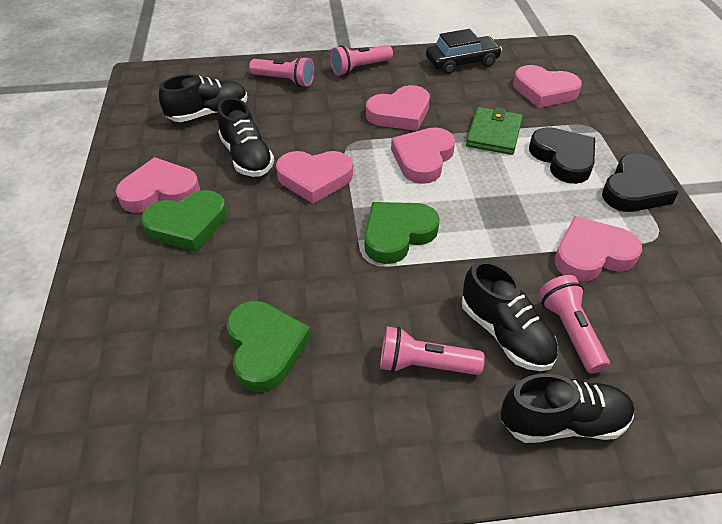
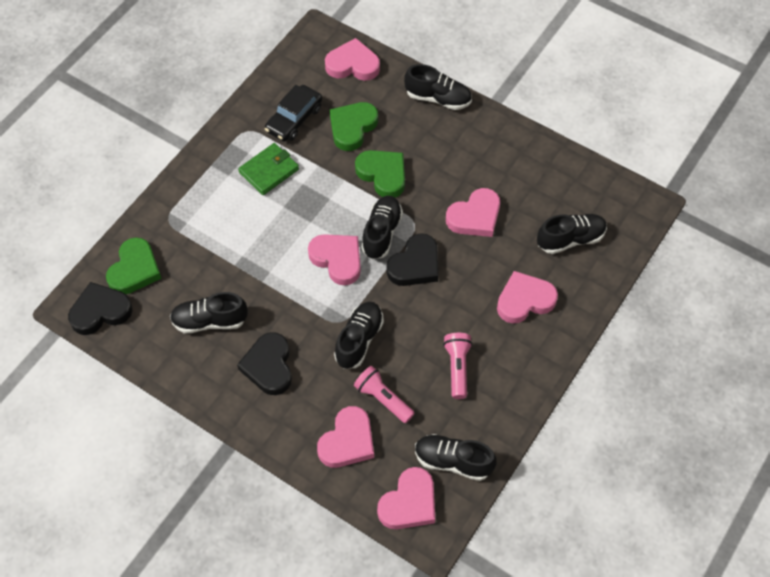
black heart: 2 -> 3
black shoe: 4 -> 6
pink flashlight: 4 -> 2

